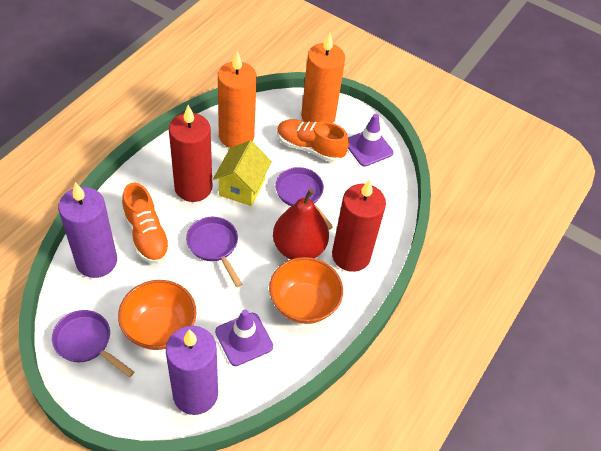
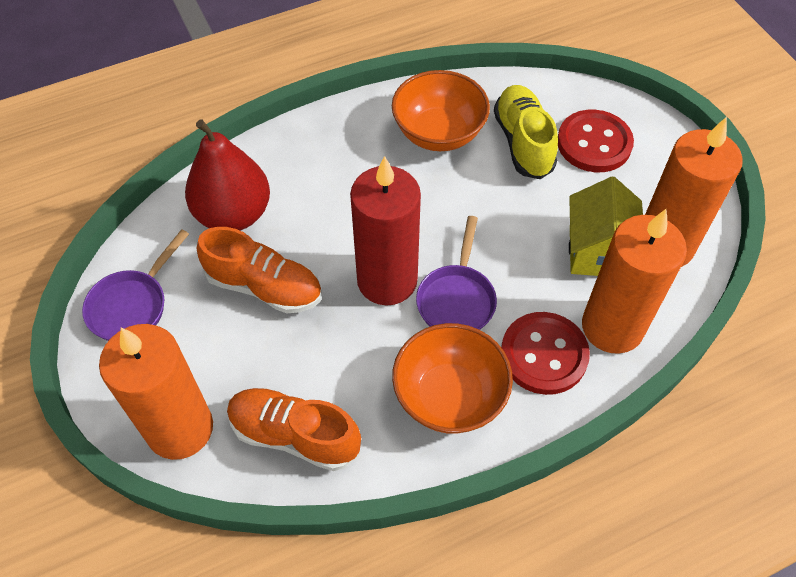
orange candle: 2 -> 3
purple candle: 2 -> 0
purple pan: 3 -> 2
purple traffic cone: 2 -> 0
red button: 0 -> 2
red candle: 2 -> 1
yellow shoe: 0 -> 1

